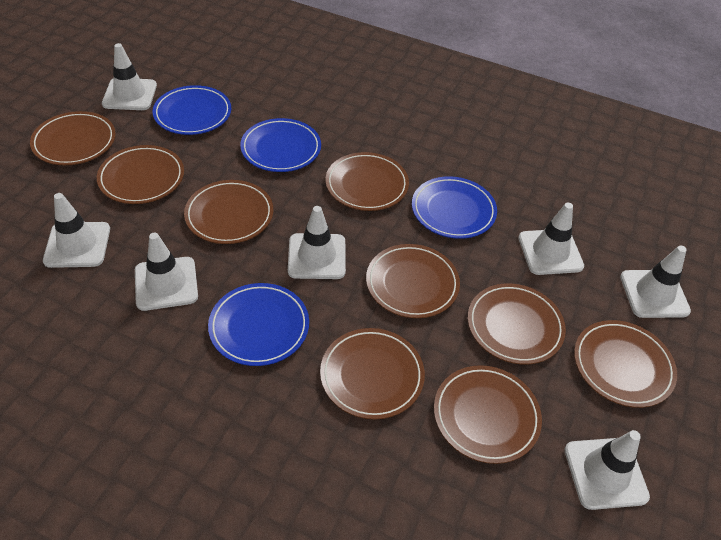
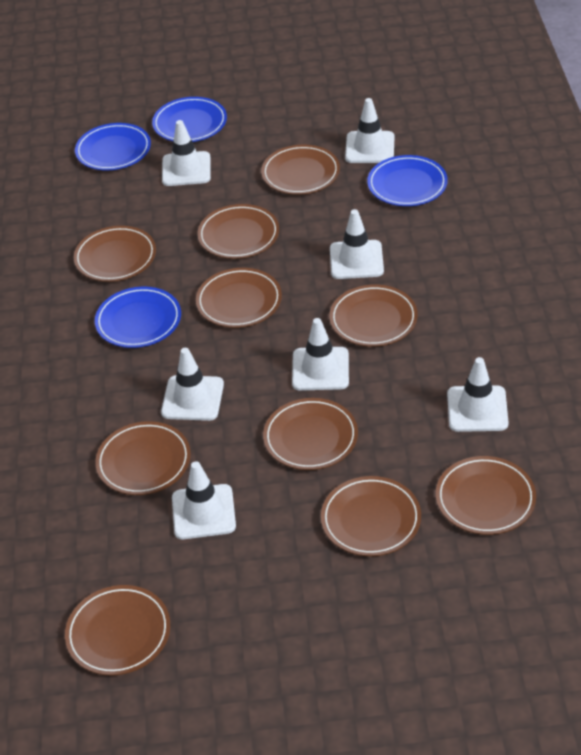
brown plate: 9 -> 10

